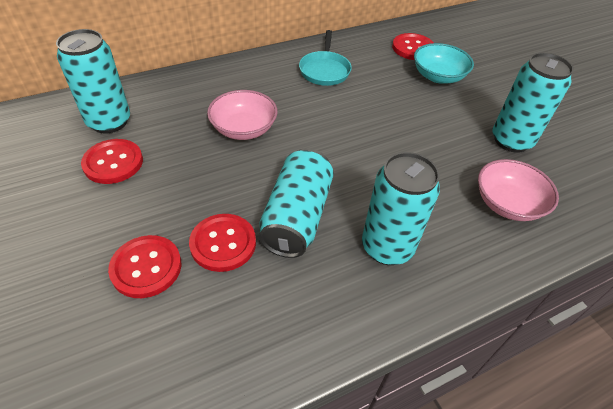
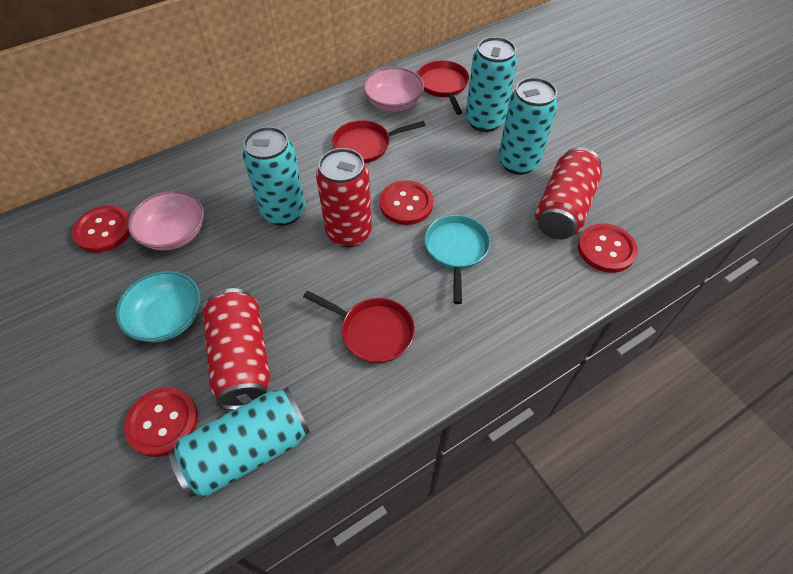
red can: 0 -> 3
red pan: 0 -> 3

